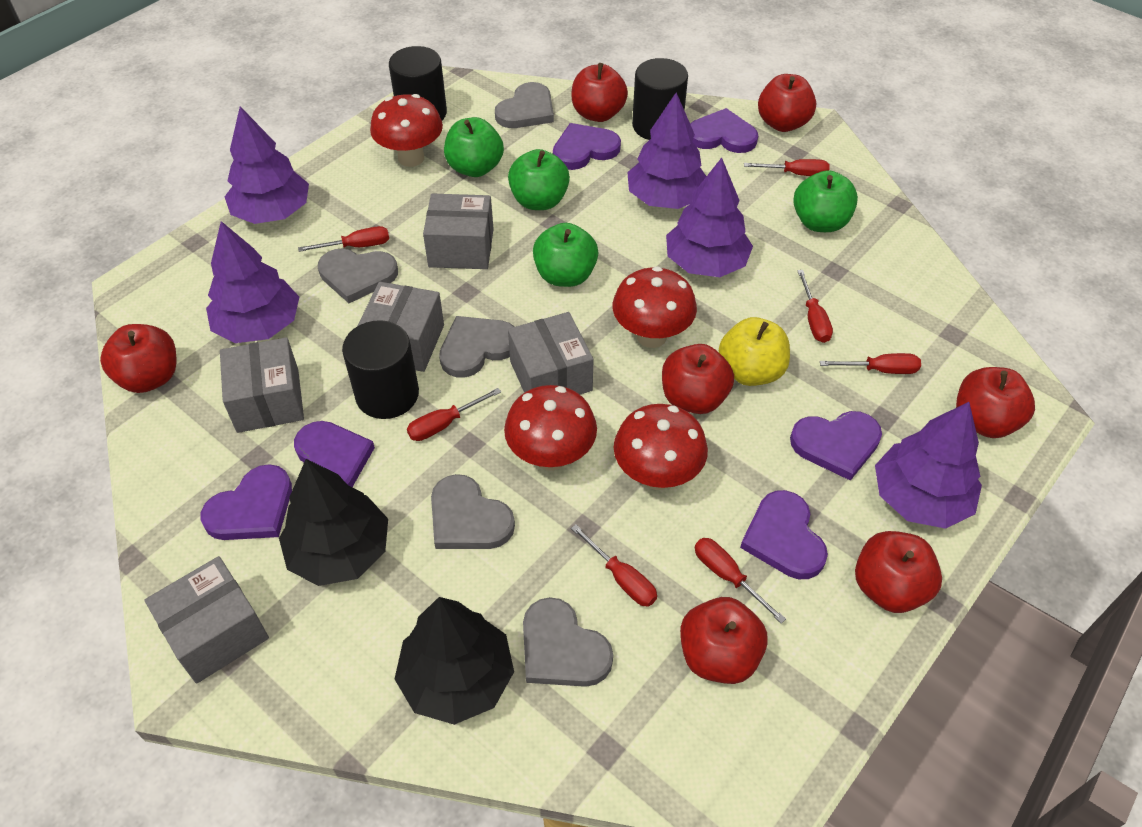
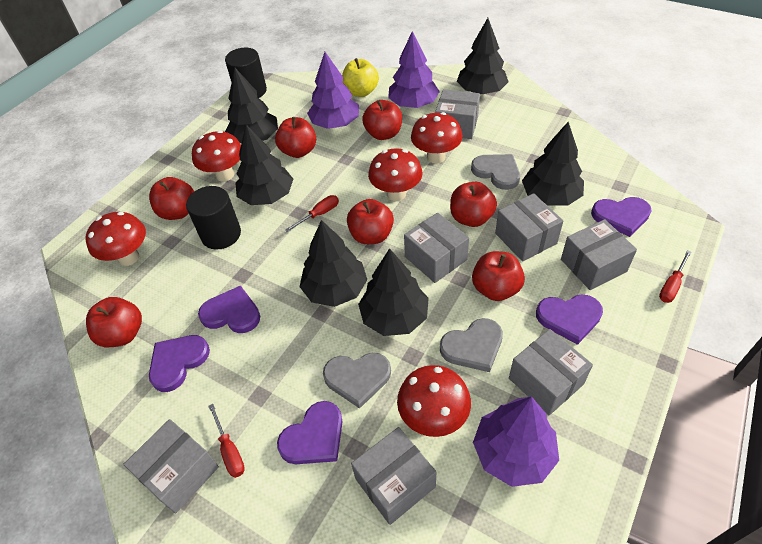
black cylinder: 3 -> 2
black tree: 2 -> 6
green apple: 4 -> 0
grey box: 5 -> 7
grey heart: 5 -> 3
purple heart: 6 -> 5
purple tree: 5 -> 3
red mushroom: 4 -> 5
red screwdriver: 7 -> 3

